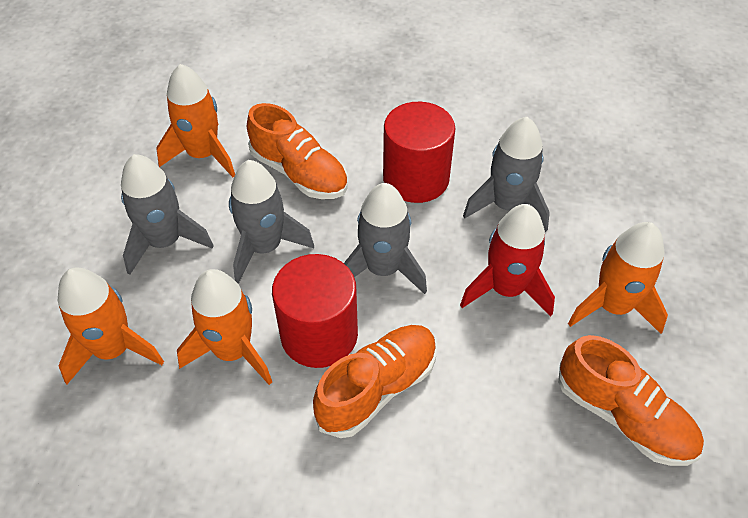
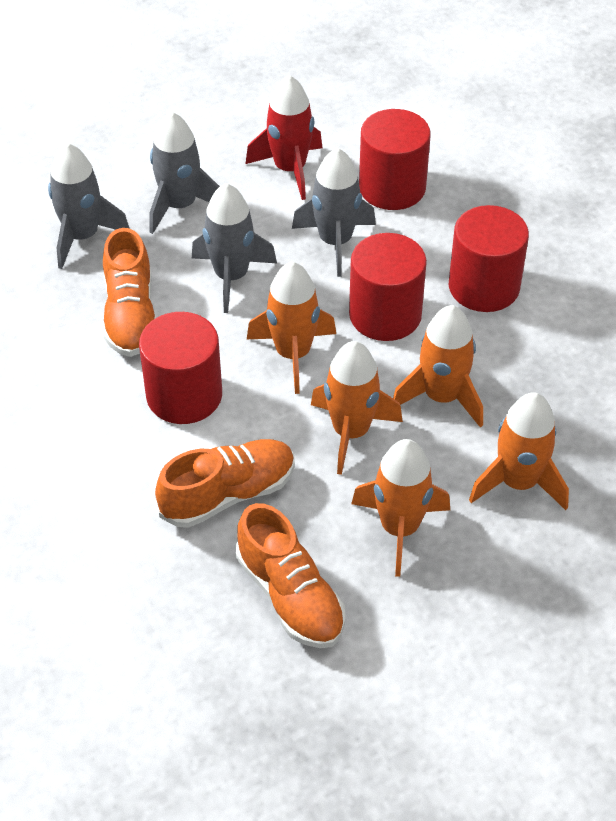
orange rocket: 4 -> 5
red cylinder: 2 -> 4

